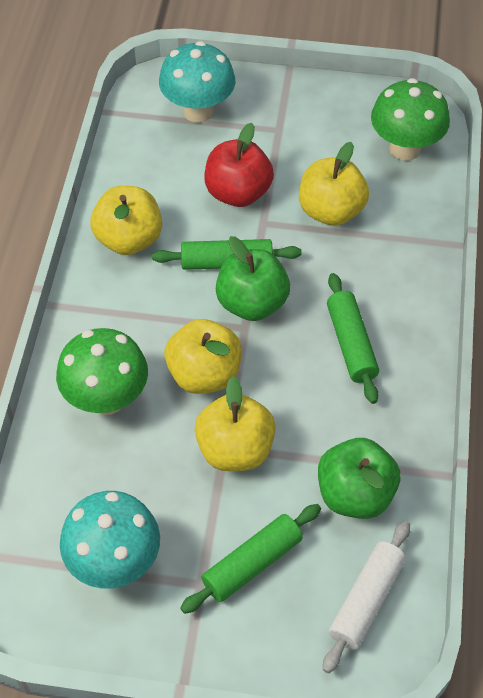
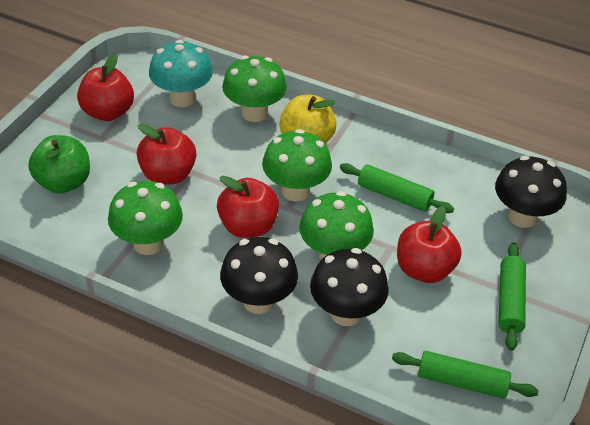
black mushroom: 0 -> 3
green apple: 2 -> 1
green mushroom: 2 -> 4
red apple: 1 -> 4
turquoise mushroom: 2 -> 1
white rolling pin: 1 -> 0
yellow apple: 4 -> 1

